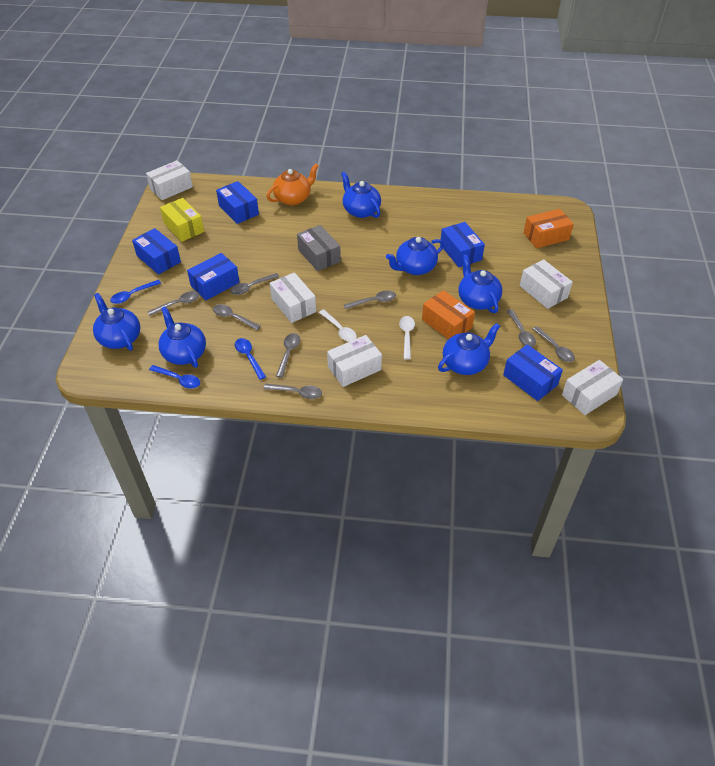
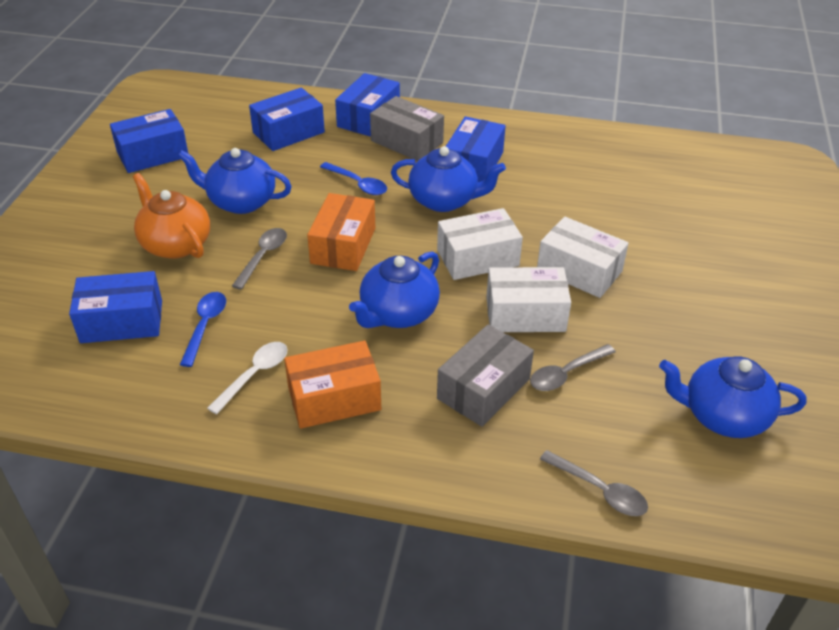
blue spoon: 3 -> 2
blue teapot: 6 -> 4
grey box: 1 -> 2
grey spoon: 8 -> 3
white box: 5 -> 3
white spoon: 2 -> 1
yellow box: 1 -> 0

